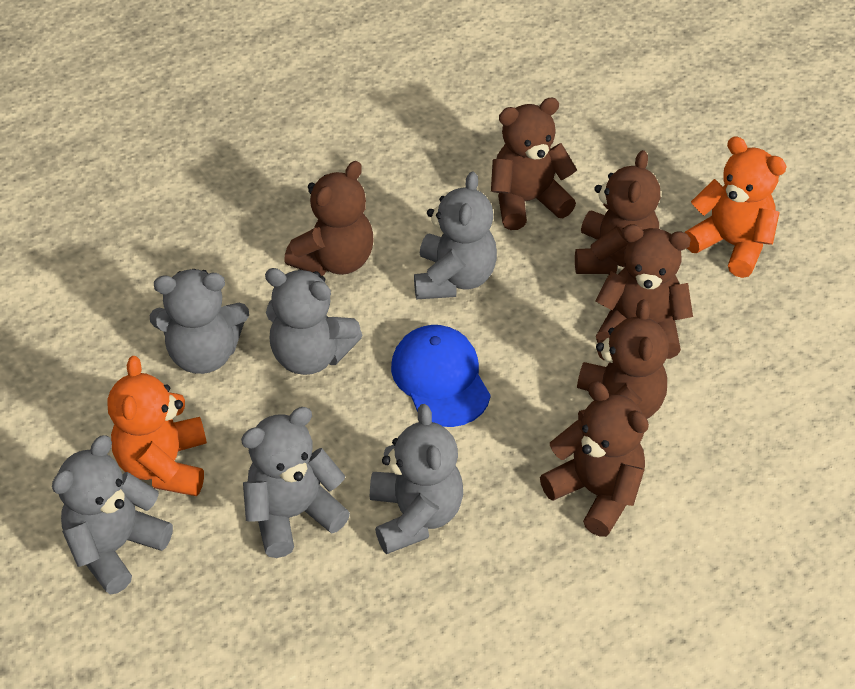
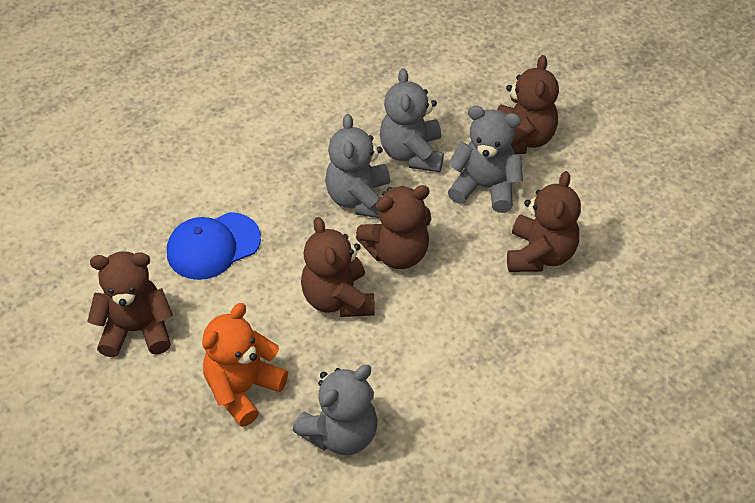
brown teddy bear: 6 -> 5
grey teddy bear: 6 -> 4
orange teddy bear: 2 -> 1

